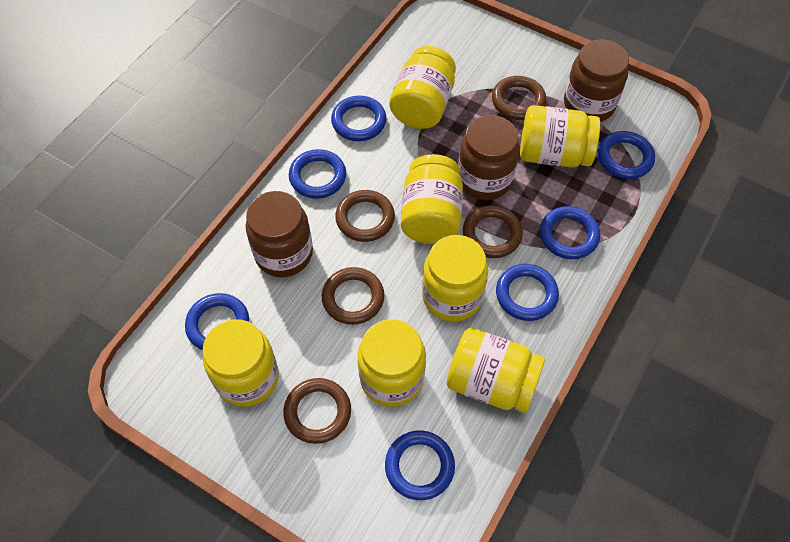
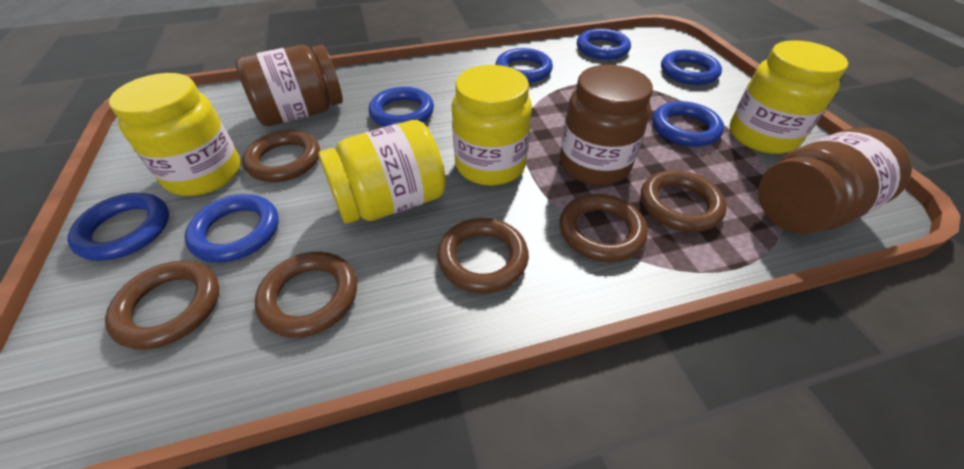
brown ring: 5 -> 6
yellow jar: 7 -> 4

